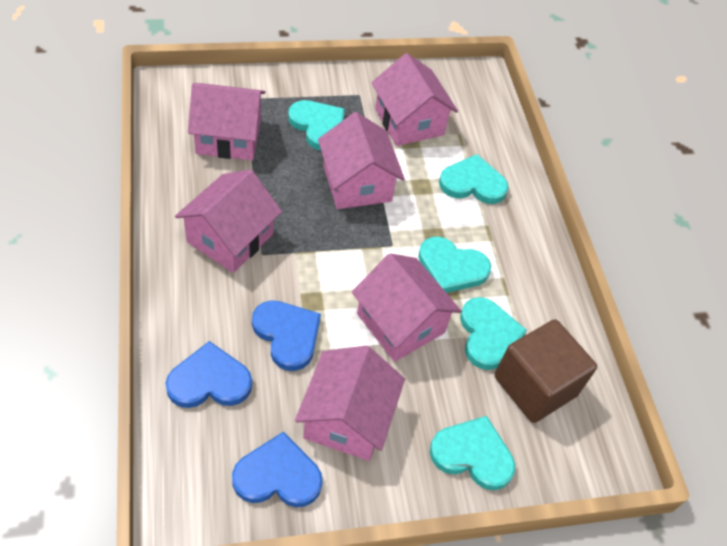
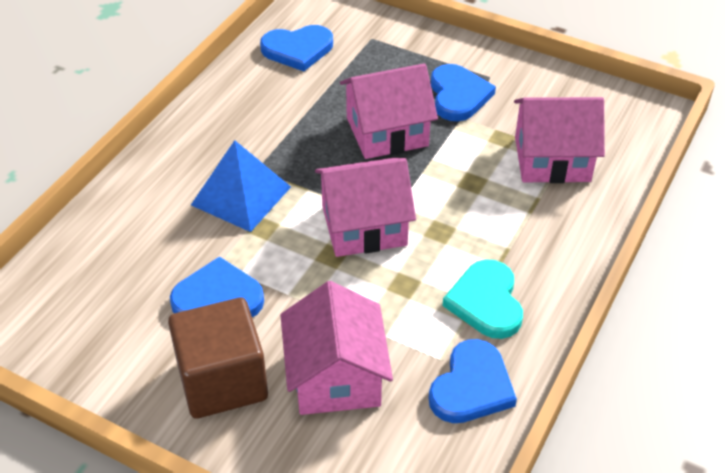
blue heart: 3 -> 4
blue pyramid: 0 -> 1
pink house: 6 -> 4
turquoise heart: 5 -> 1

